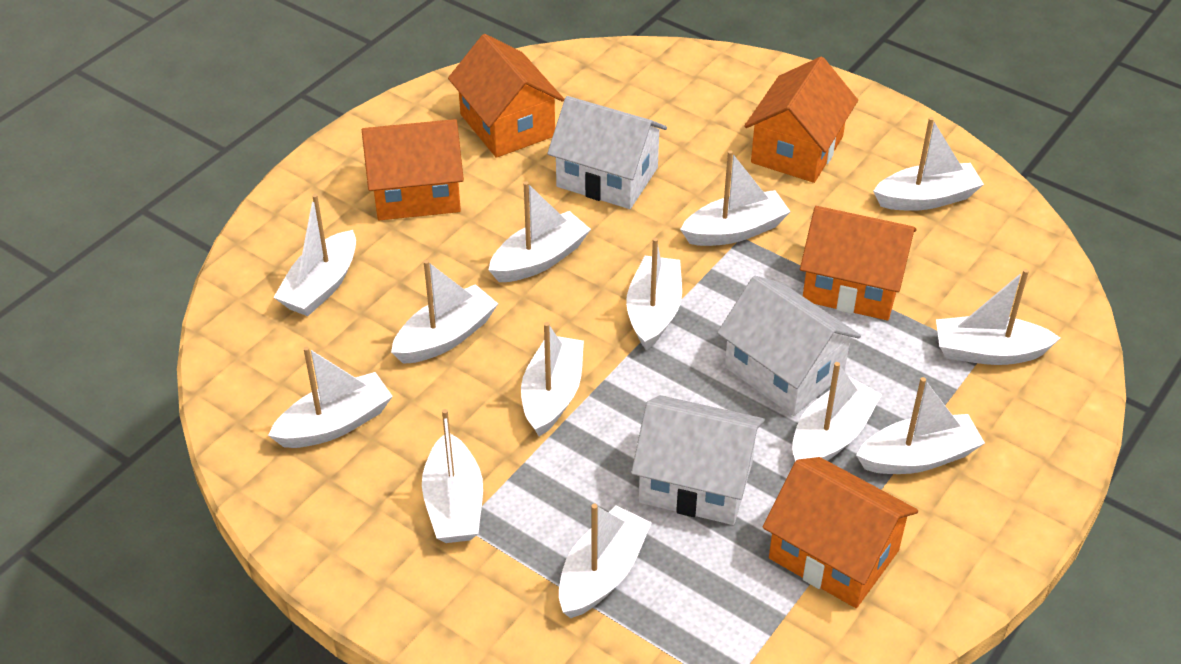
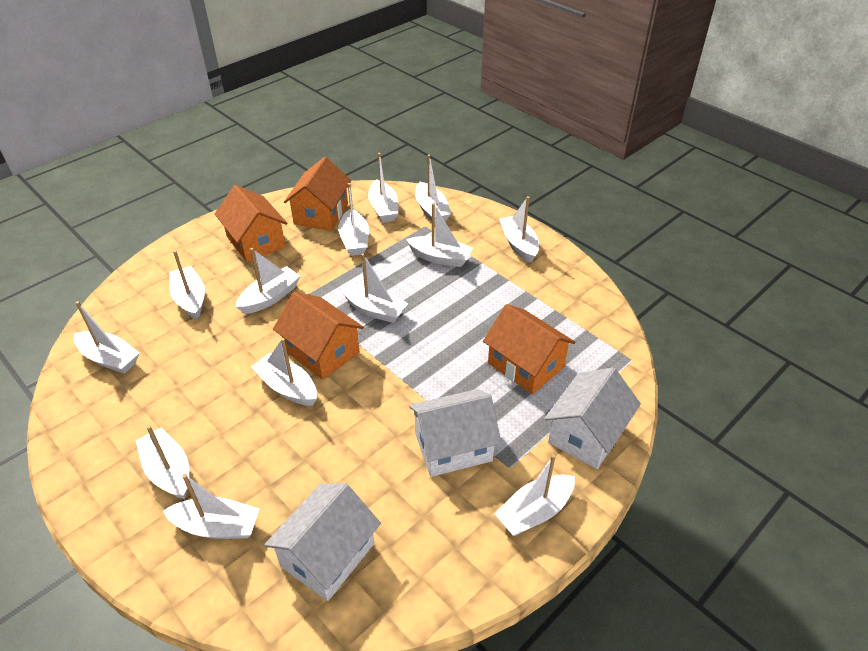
orange house: 5 -> 4

